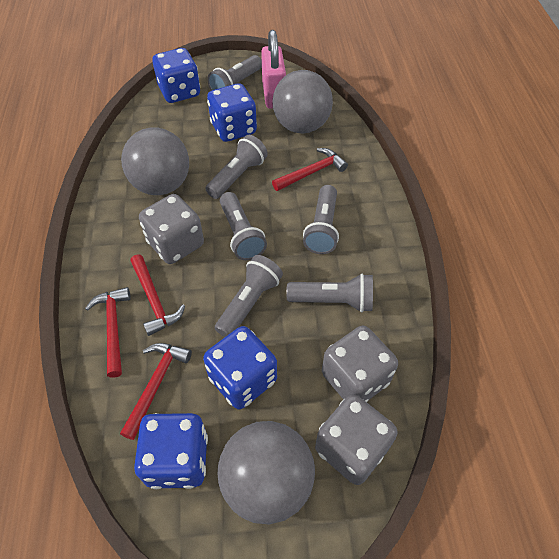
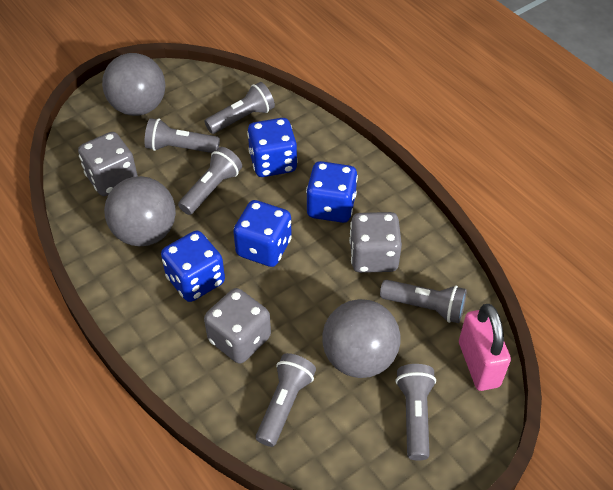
red hammer: 4 -> 0

